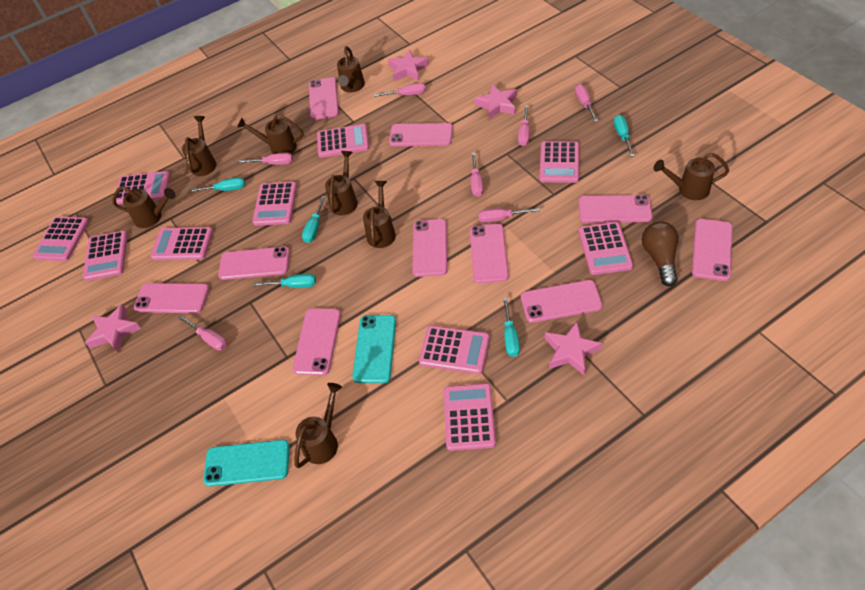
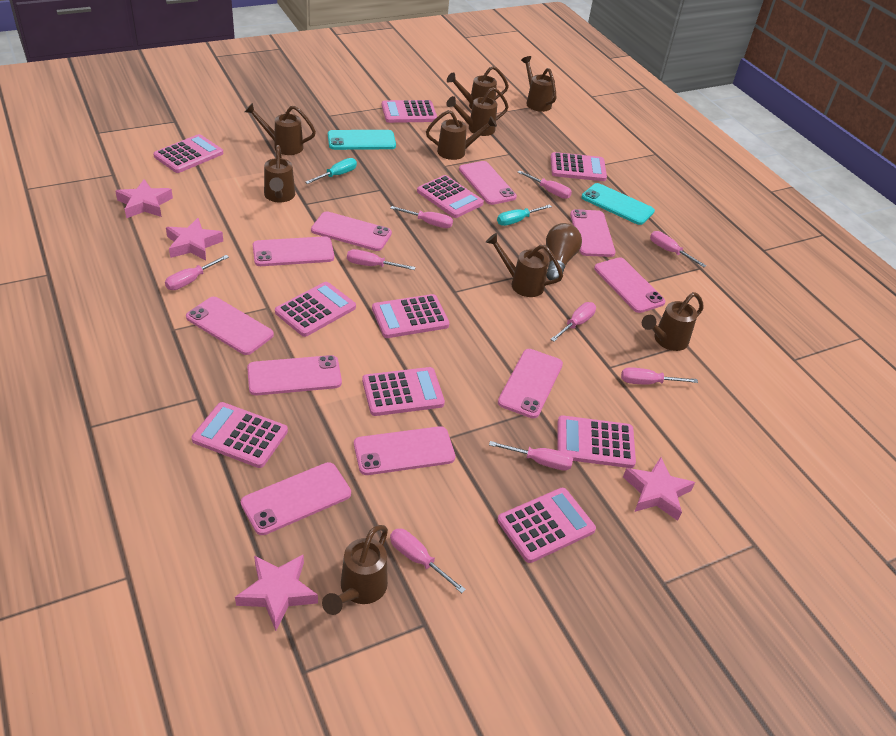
brown watering can: 8 -> 9
pink screwdriver: 7 -> 9
turquoise screwdriver: 5 -> 2

